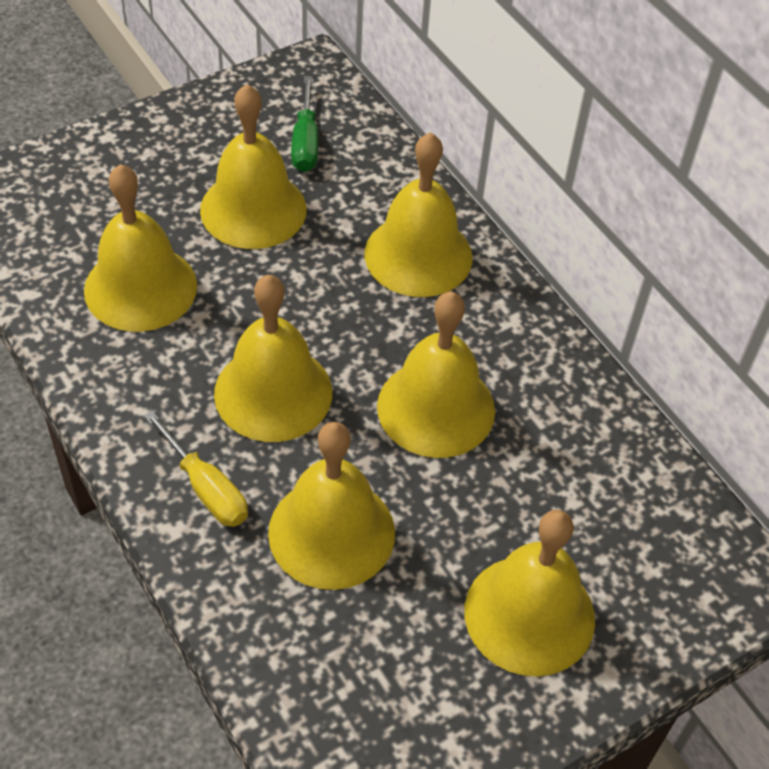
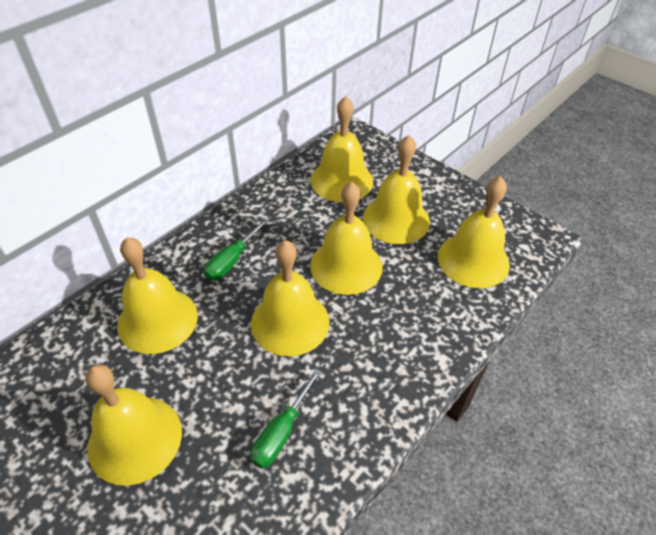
green screwdriver: 1 -> 2
yellow screwdriver: 1 -> 0

